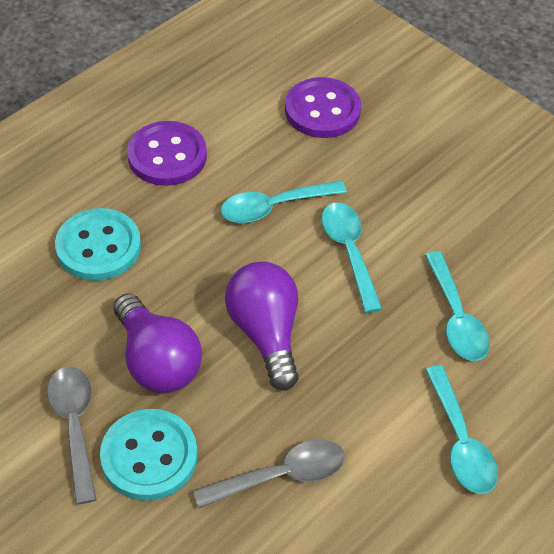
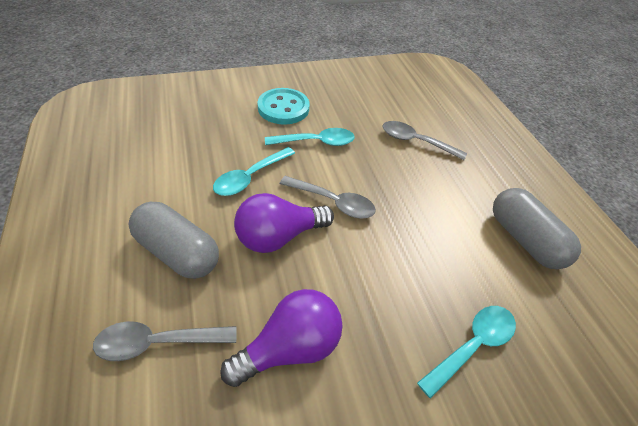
grey capsule: 0 -> 2
grey spoon: 2 -> 3
purple button: 2 -> 0
turquoise button: 2 -> 1
turquoise spoon: 4 -> 3

